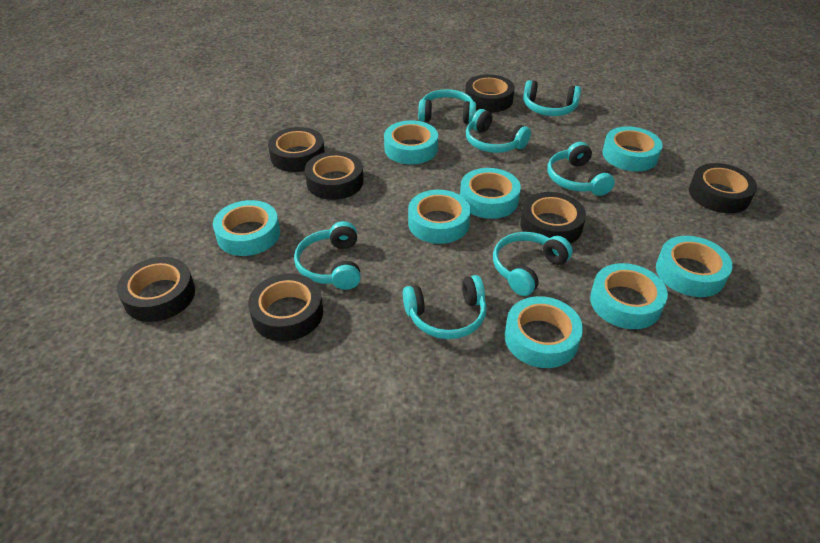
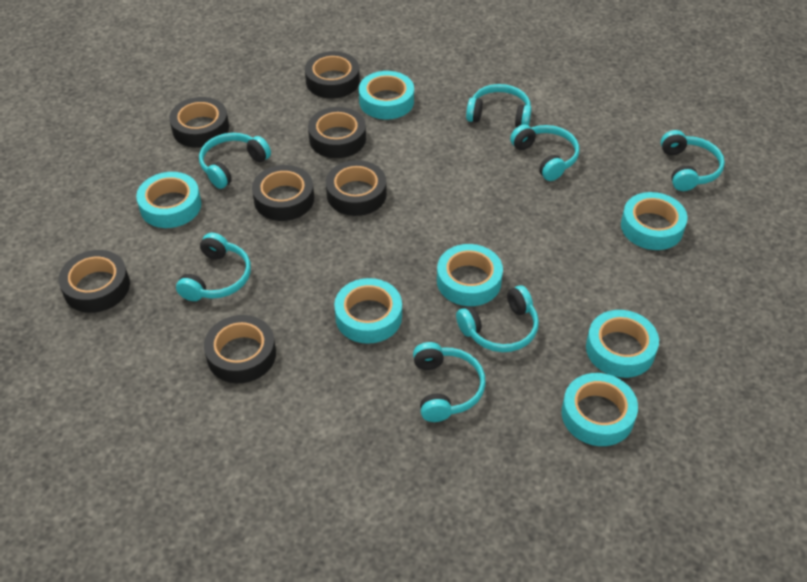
turquoise tape: 8 -> 7

